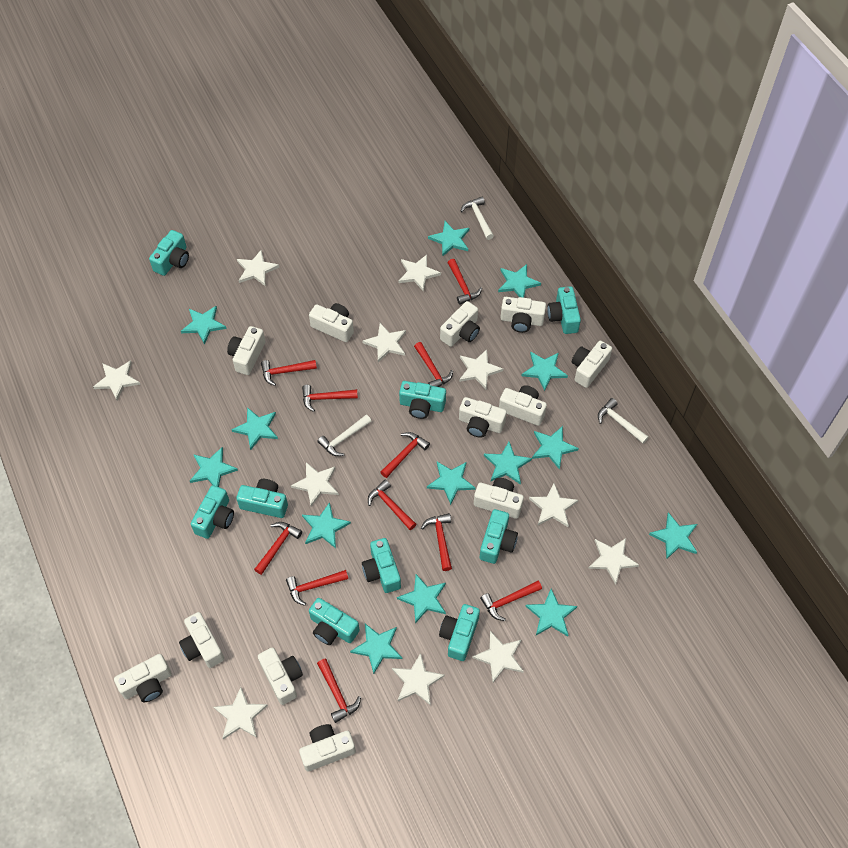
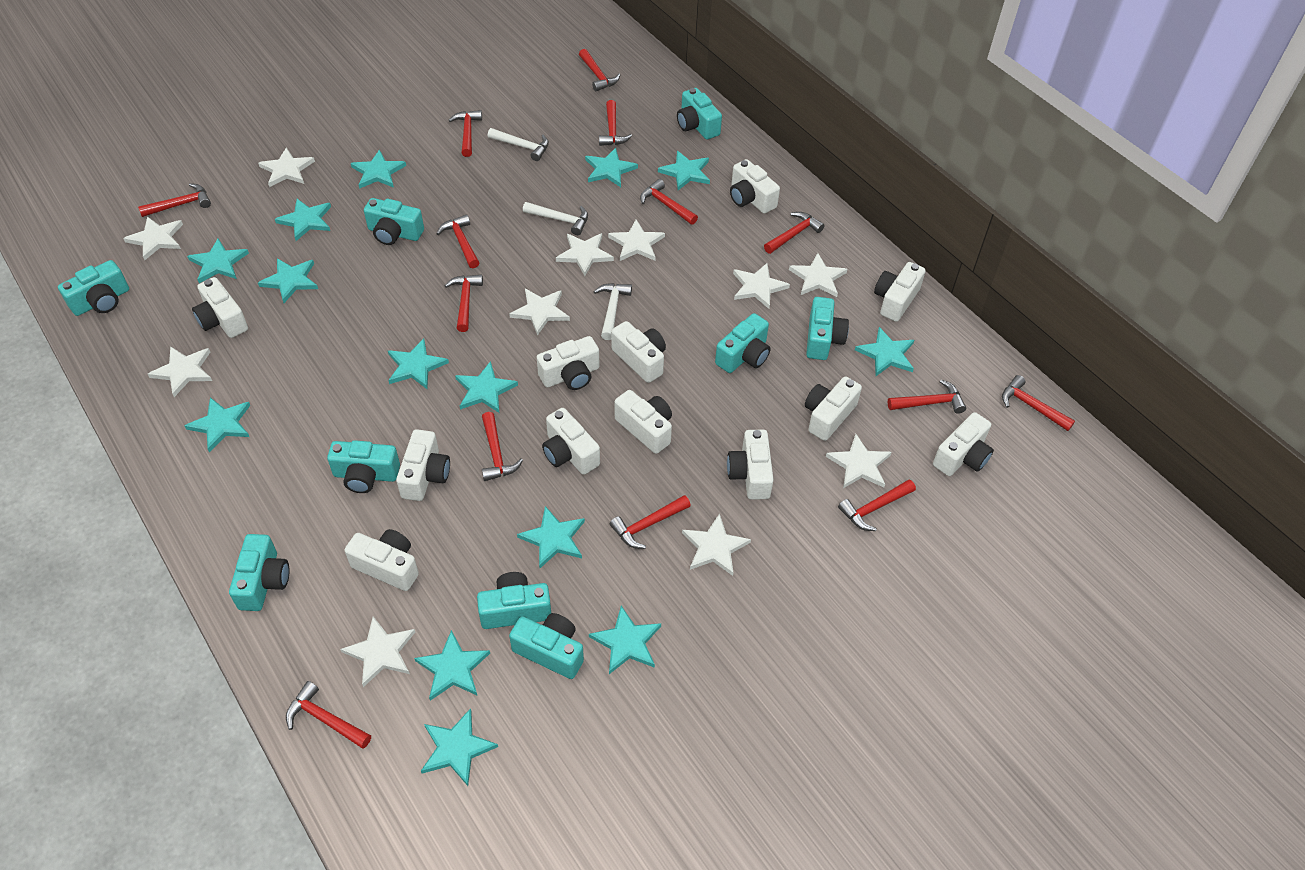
red hammer: 11 -> 14

